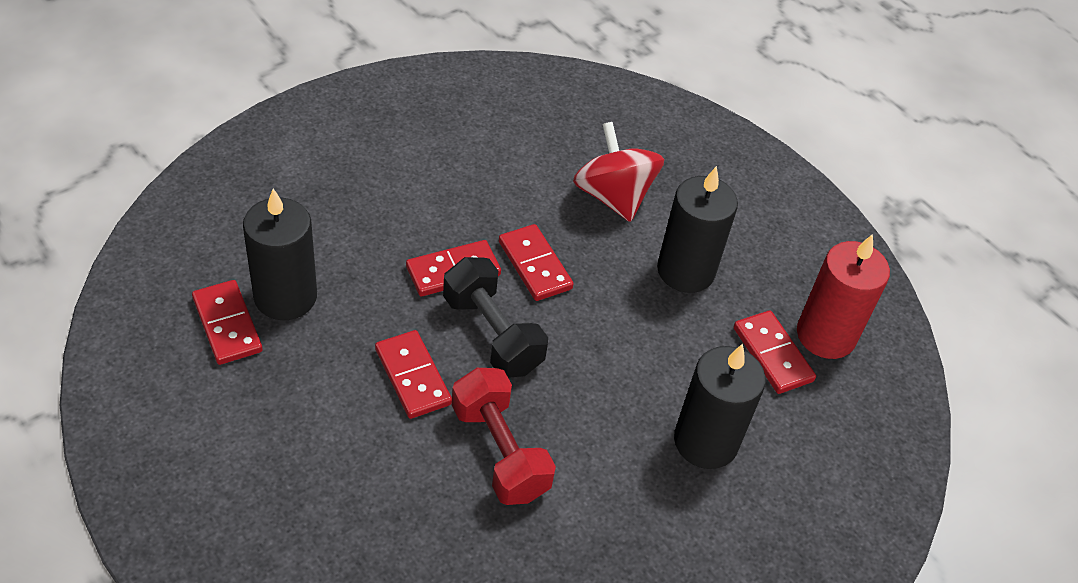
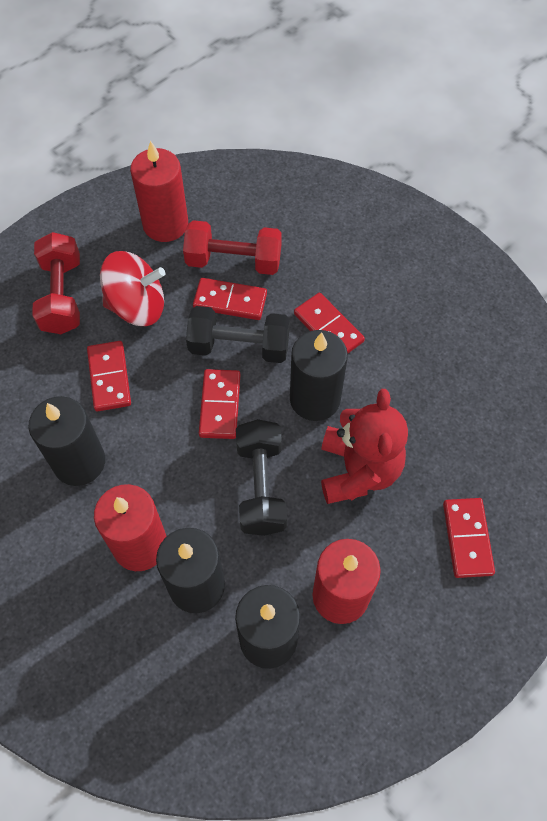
black candle: 3 -> 4
black dumbbell: 1 -> 2
red candle: 1 -> 3
red dumbbell: 1 -> 2
red teddy bear: 0 -> 1

